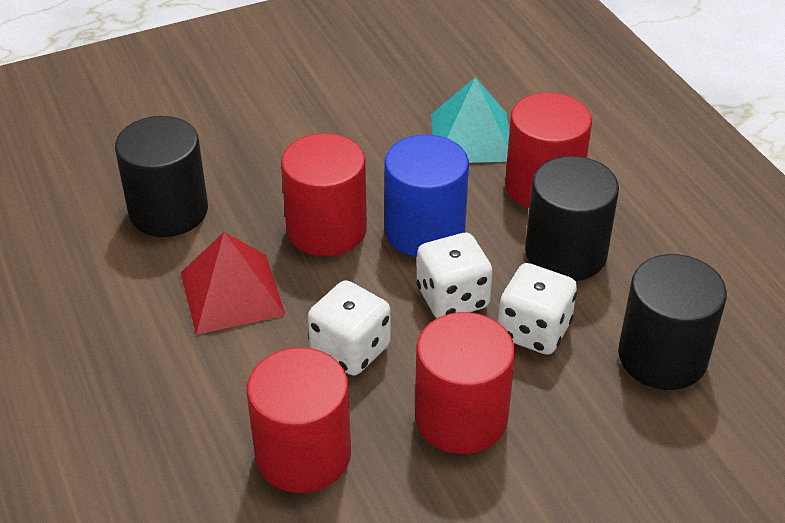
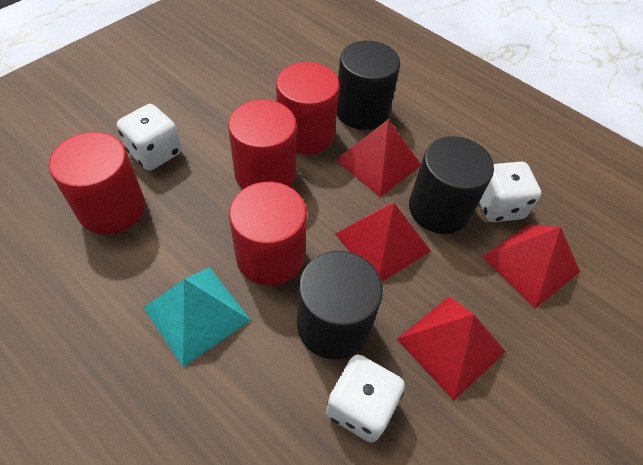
blue cylinder: 1 -> 0
red pyramid: 1 -> 4

